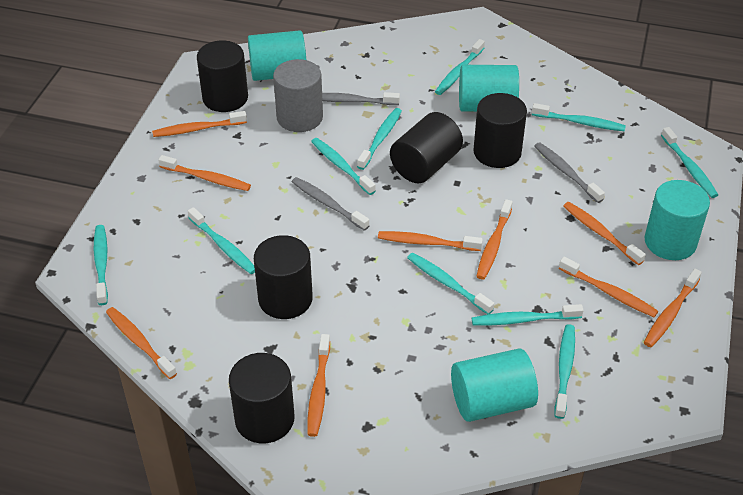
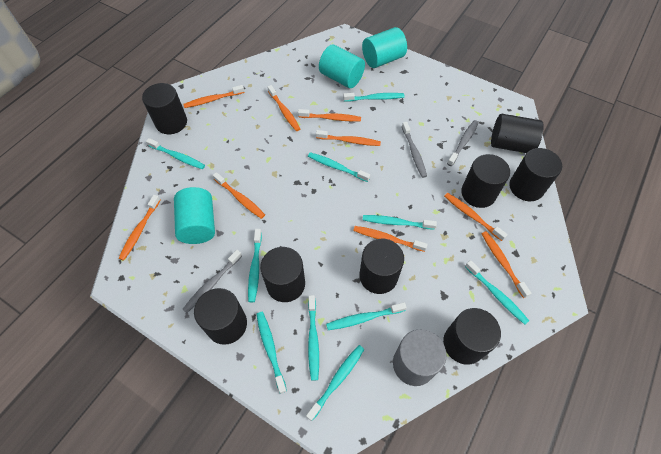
black cylinder: 5 -> 8
turquoise cylinder: 4 -> 3

